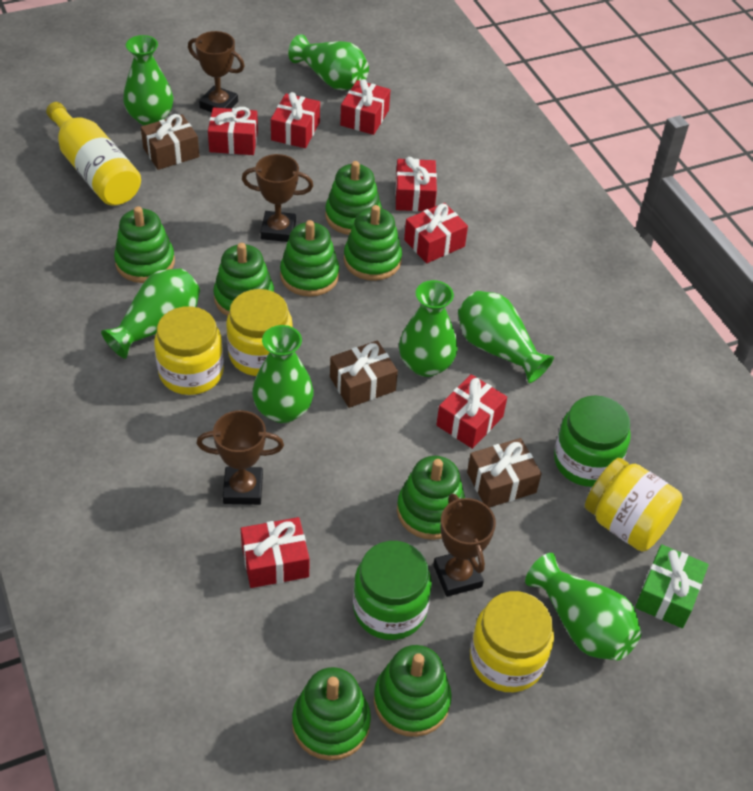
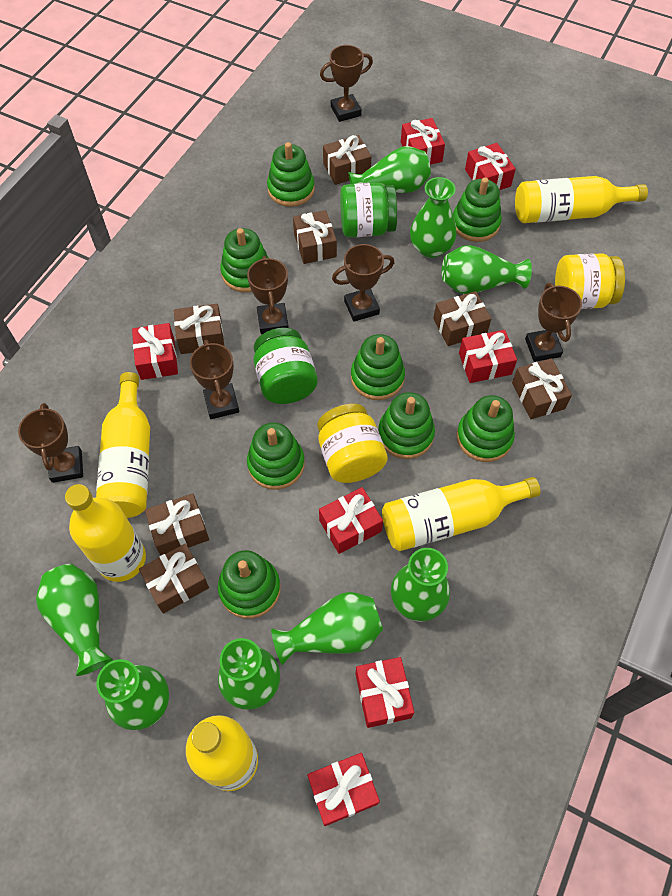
brown gift: 3 -> 7
brown trophy: 4 -> 6
green gift: 1 -> 0
green vase: 7 -> 8
yellow bottle: 1 -> 5
yellow jar: 4 -> 2

